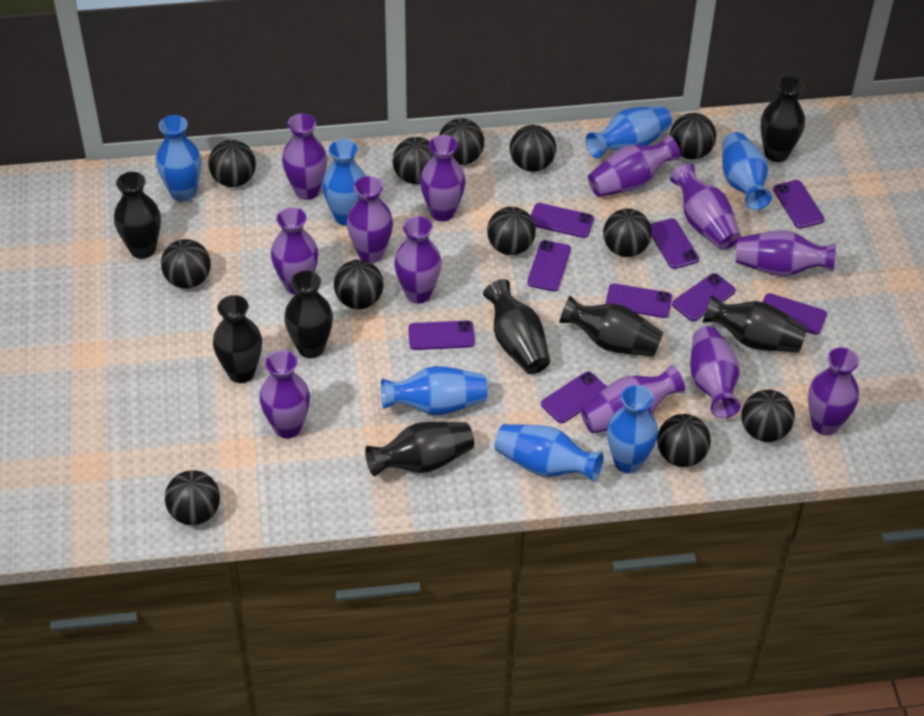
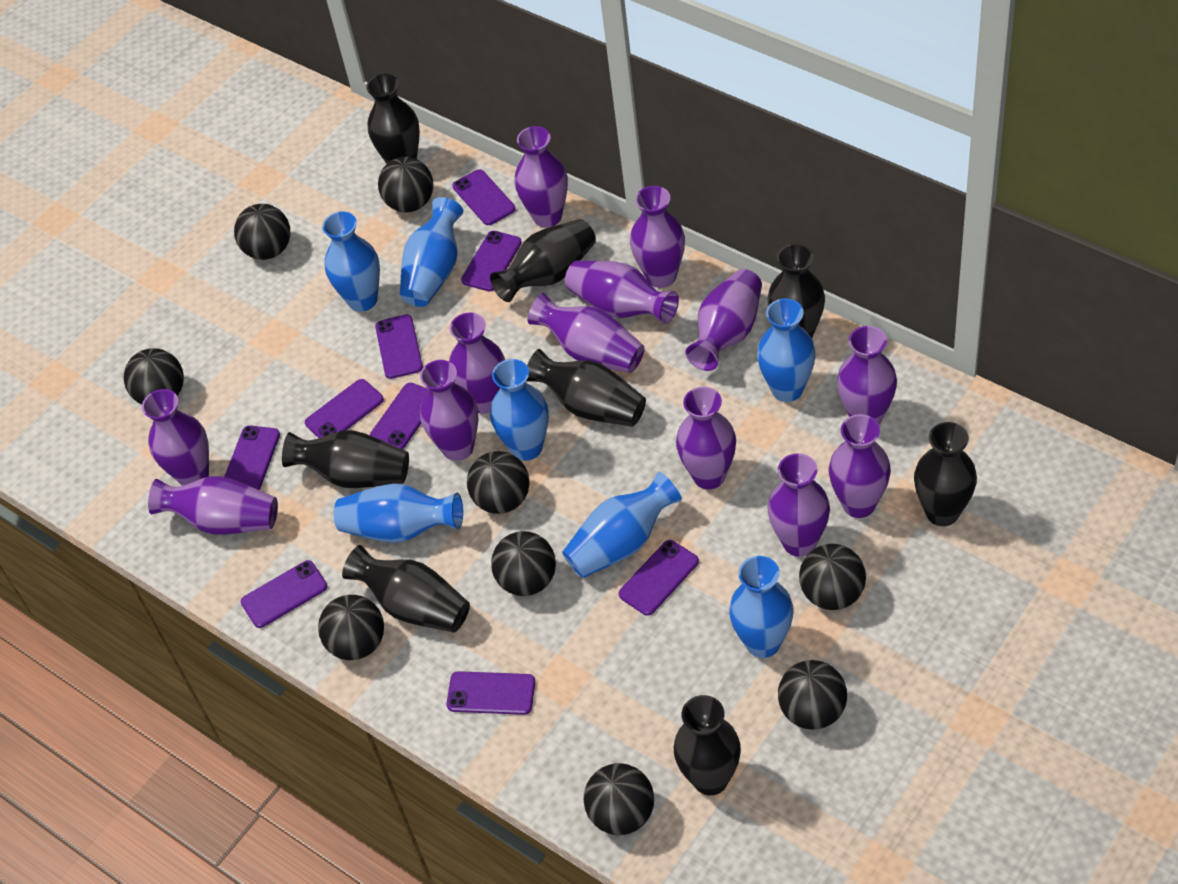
black ball: 12 -> 9
purple vase: 12 -> 13

